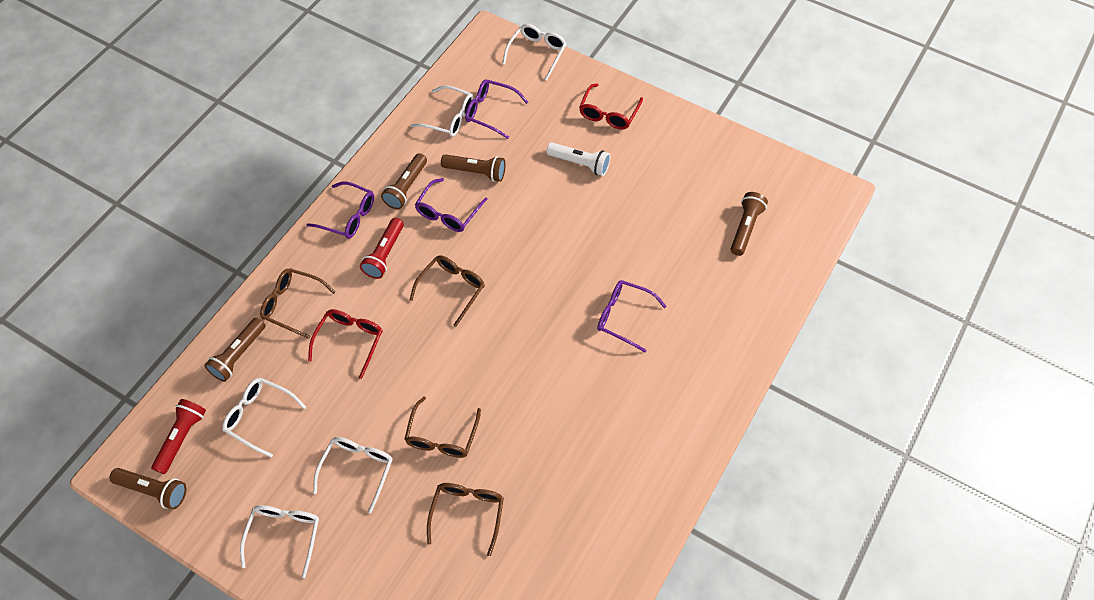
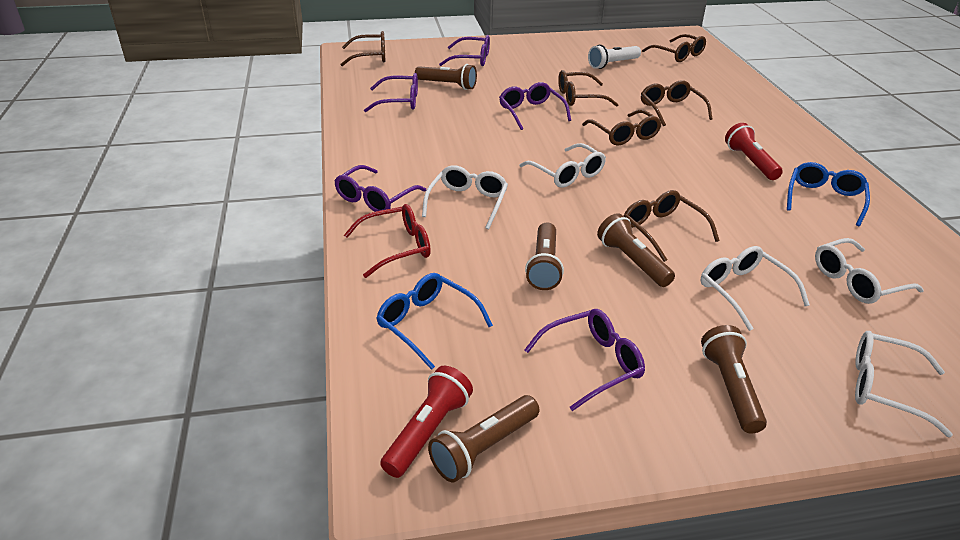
blue glasses: 0 -> 2
brown glasses: 4 -> 6
purple glasses: 4 -> 5
red glasses: 2 -> 1

